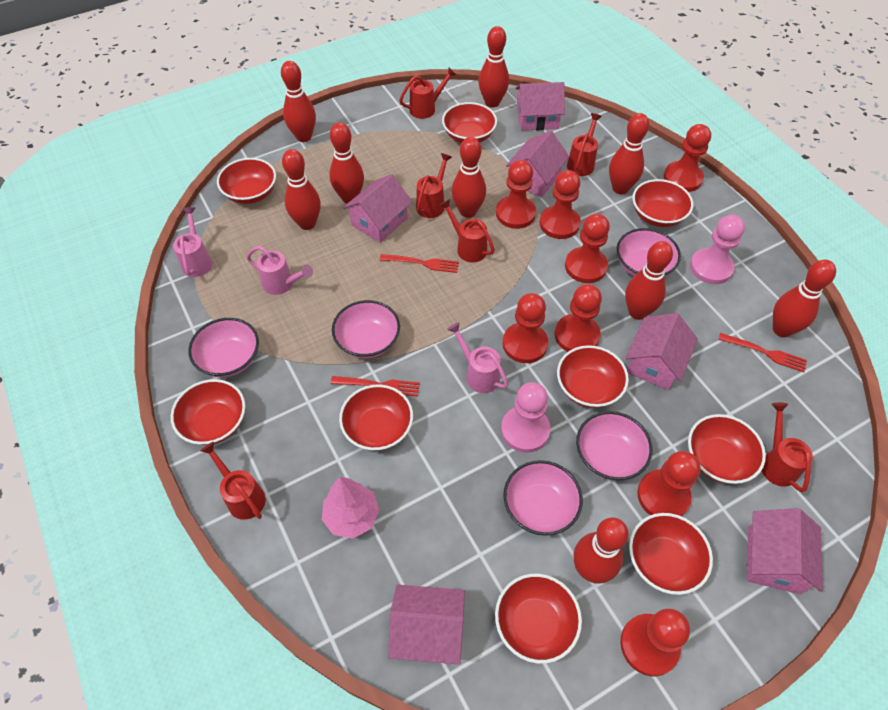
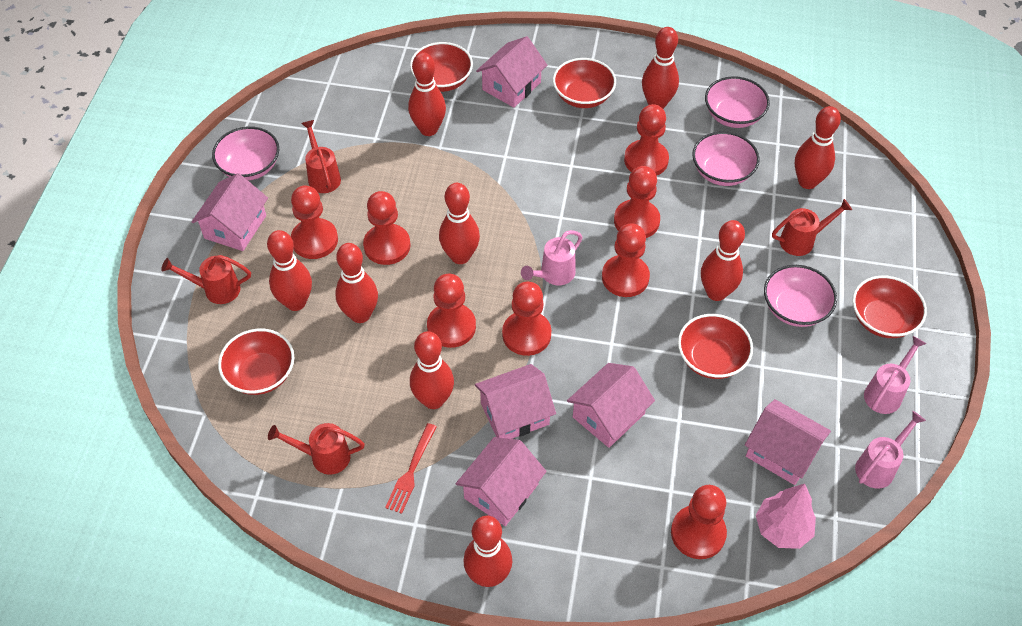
pink bowl: 5 -> 4
pink pawn: 2 -> 0
red bowl: 9 -> 5
red fork: 3 -> 1
red watering can: 6 -> 4

